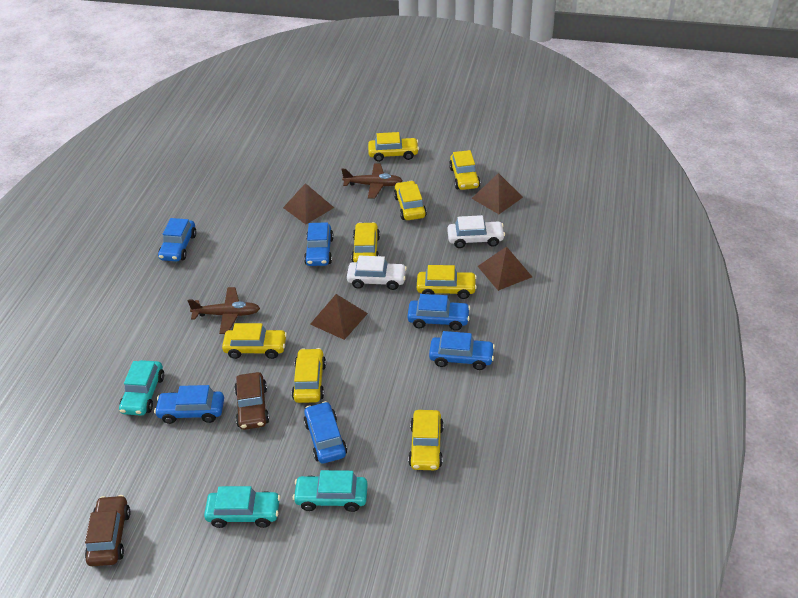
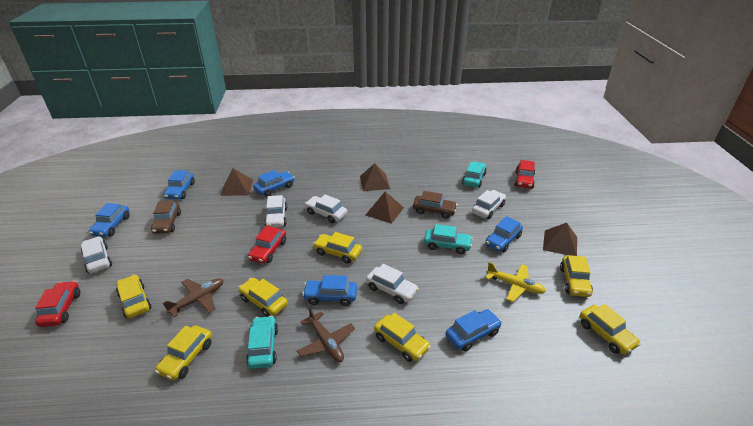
red car: 0 -> 3
white car: 2 -> 5
yellow car: 8 -> 7
yellow plane: 0 -> 1

